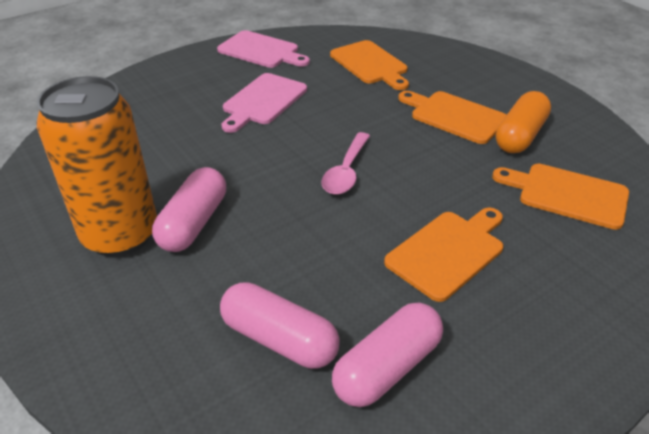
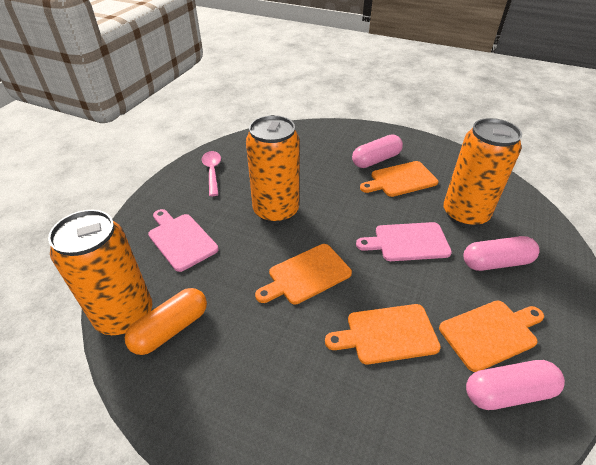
orange can: 1 -> 3

